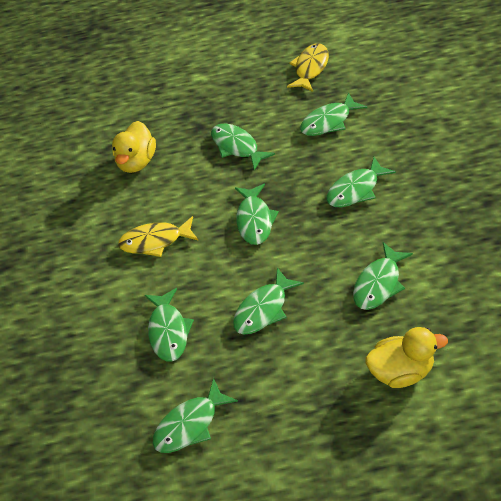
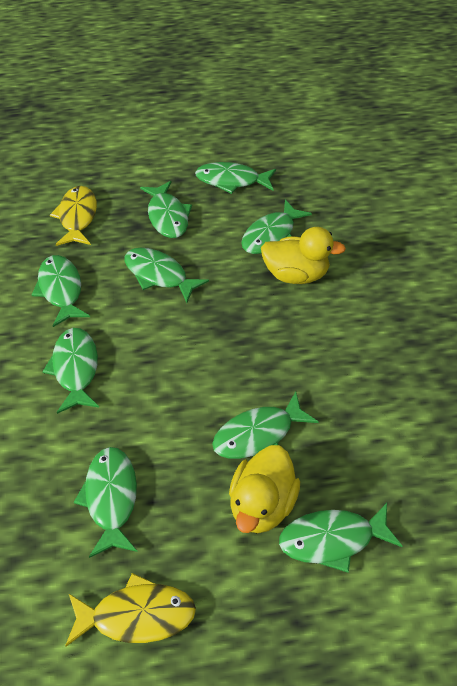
green fish: 8 -> 9

